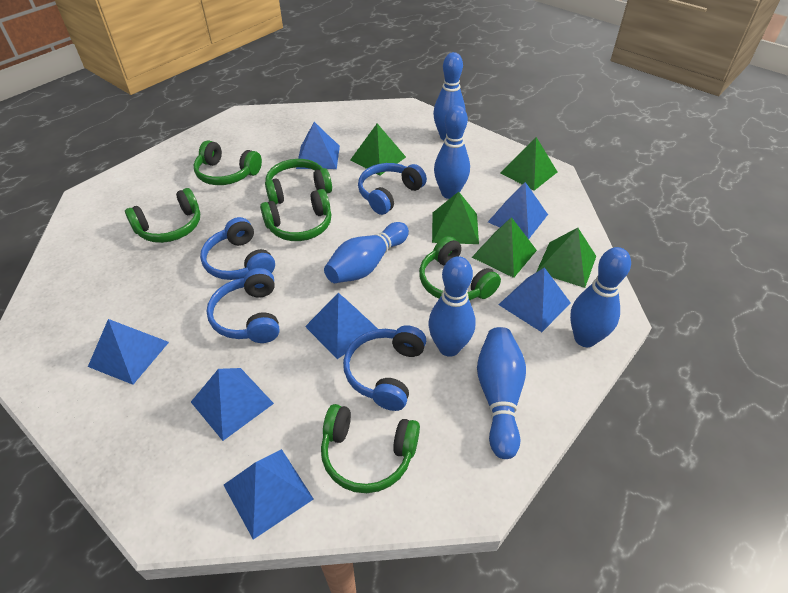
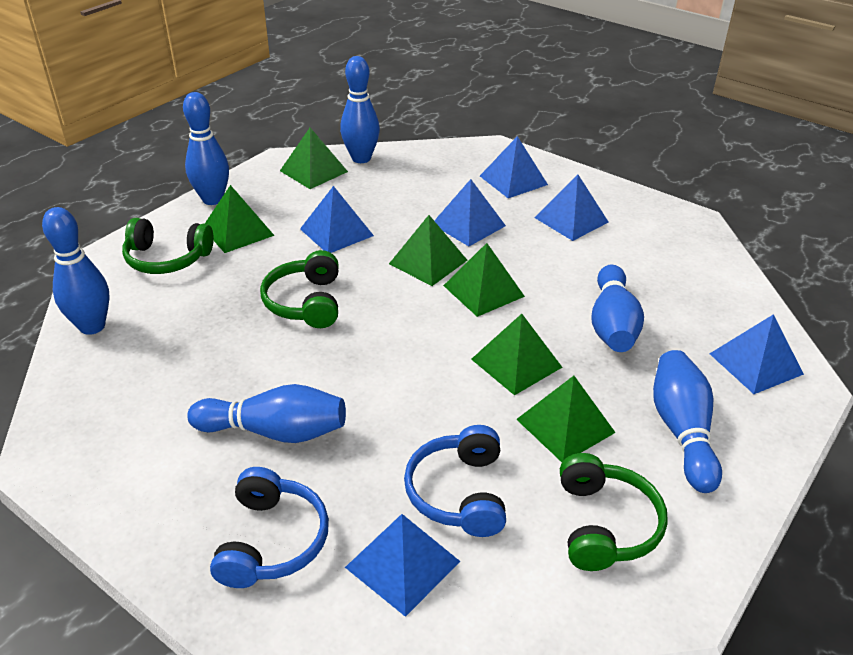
blue headphones: 4 -> 2
blue pyramid: 7 -> 6
green headphones: 6 -> 3
green pyramid: 5 -> 6

